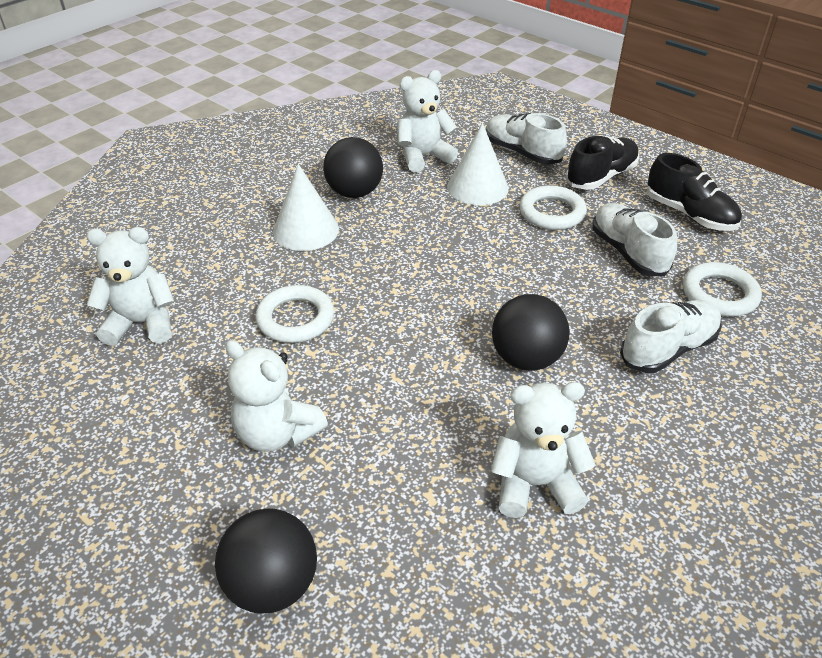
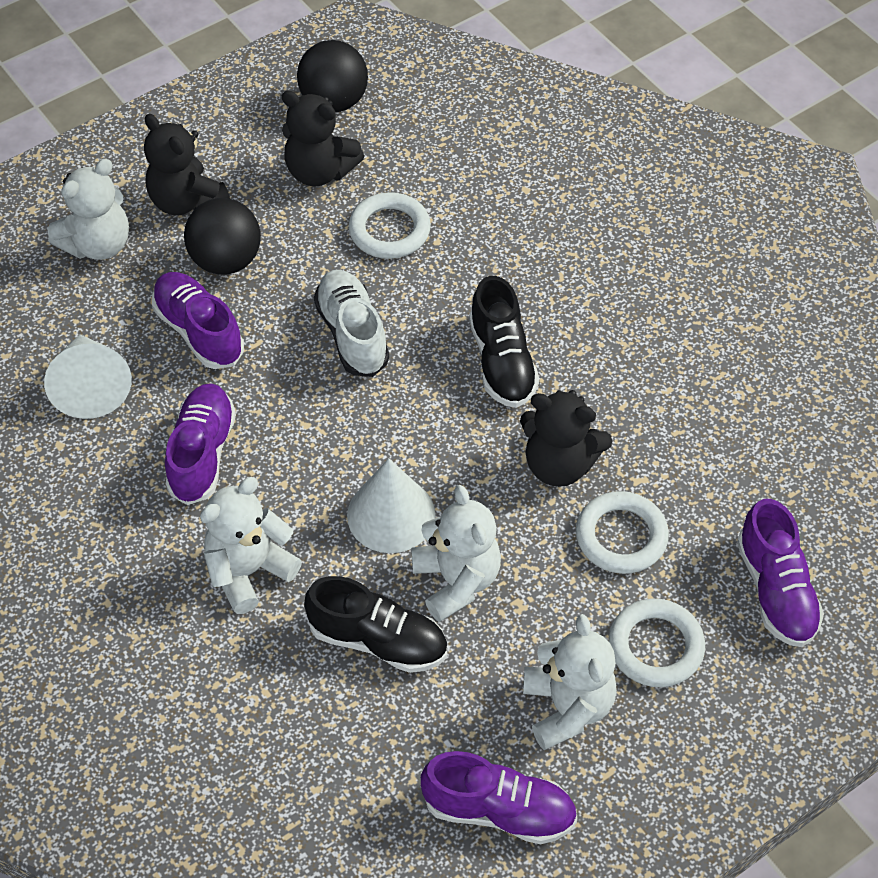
black ball: 3 -> 2
black teddy bear: 0 -> 3
purple shoe: 0 -> 4
white shoe: 3 -> 1

